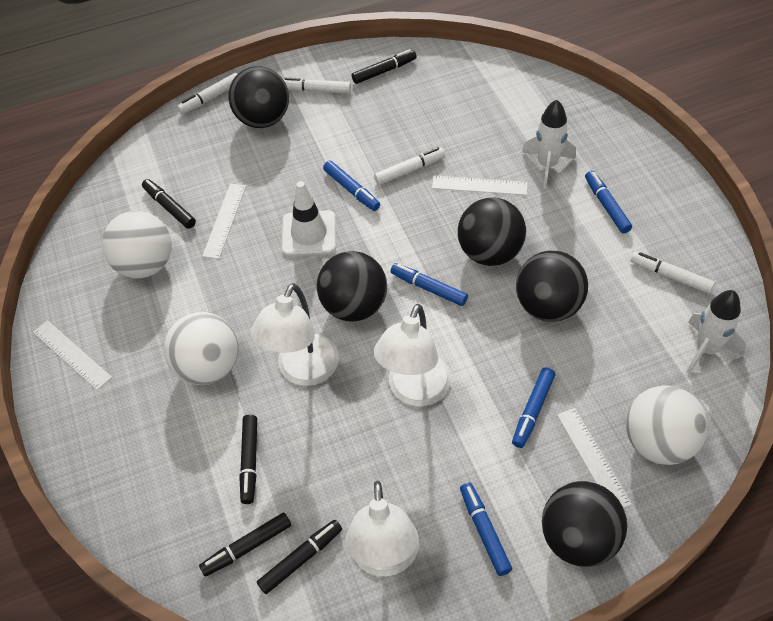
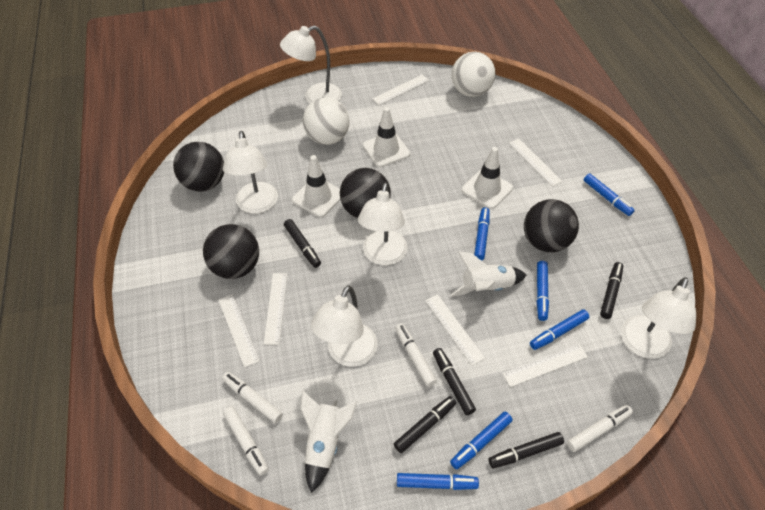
black ball: 5 -> 4
blue marker: 5 -> 6
white ball: 3 -> 2
white lamp: 3 -> 5
white ruler: 4 -> 6
white traffic cone: 1 -> 3

